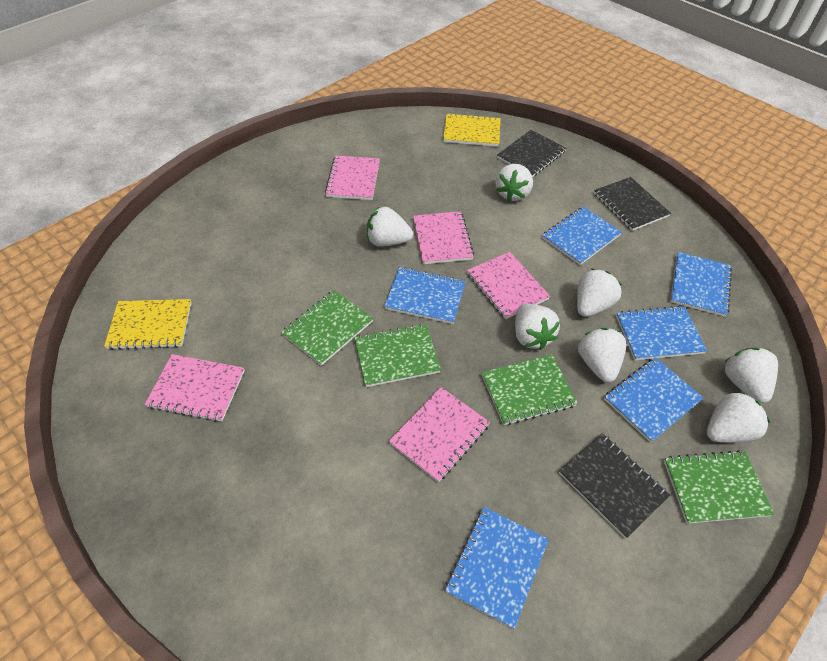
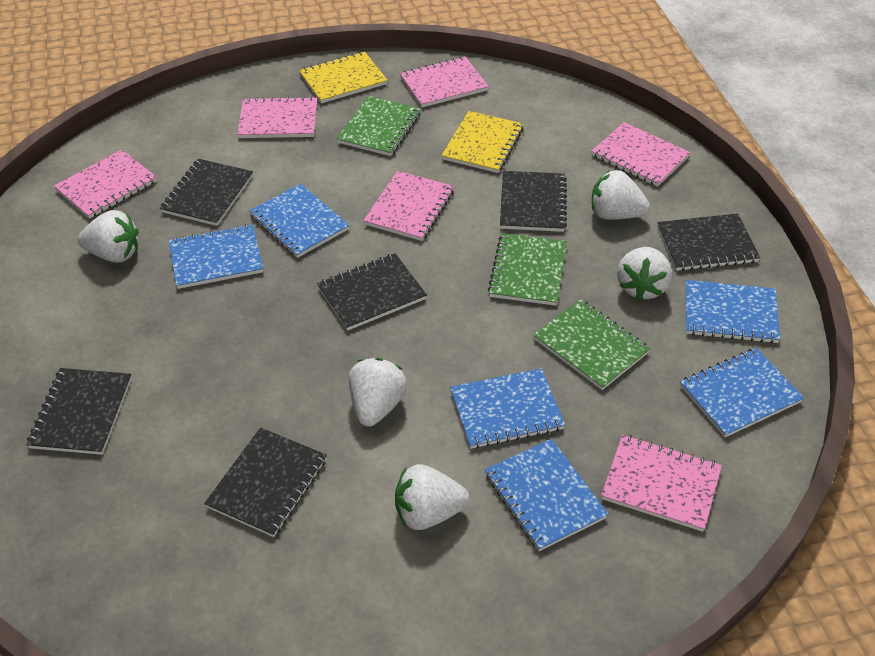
black notebook: 3 -> 6
green notebook: 4 -> 3
pink notebook: 5 -> 6
white strawberry: 7 -> 5

